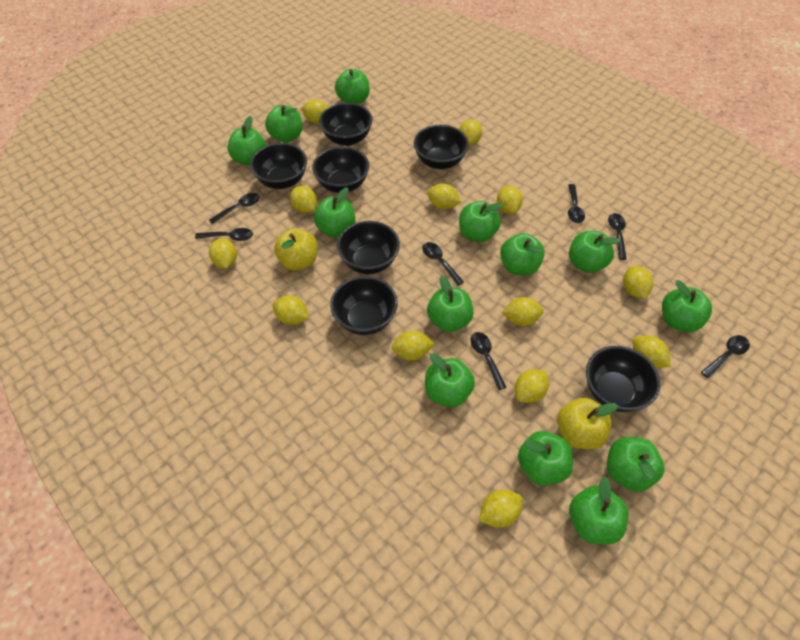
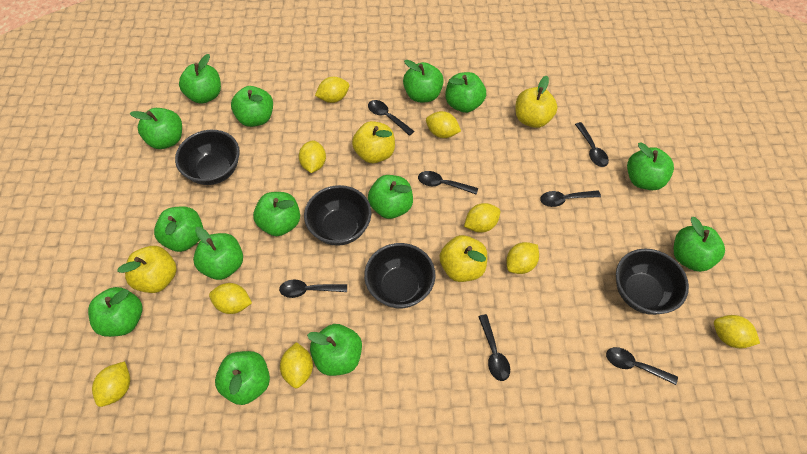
black bowl: 7 -> 4
green apple: 13 -> 14
yellow apple: 2 -> 4
yellow lemon: 13 -> 9

